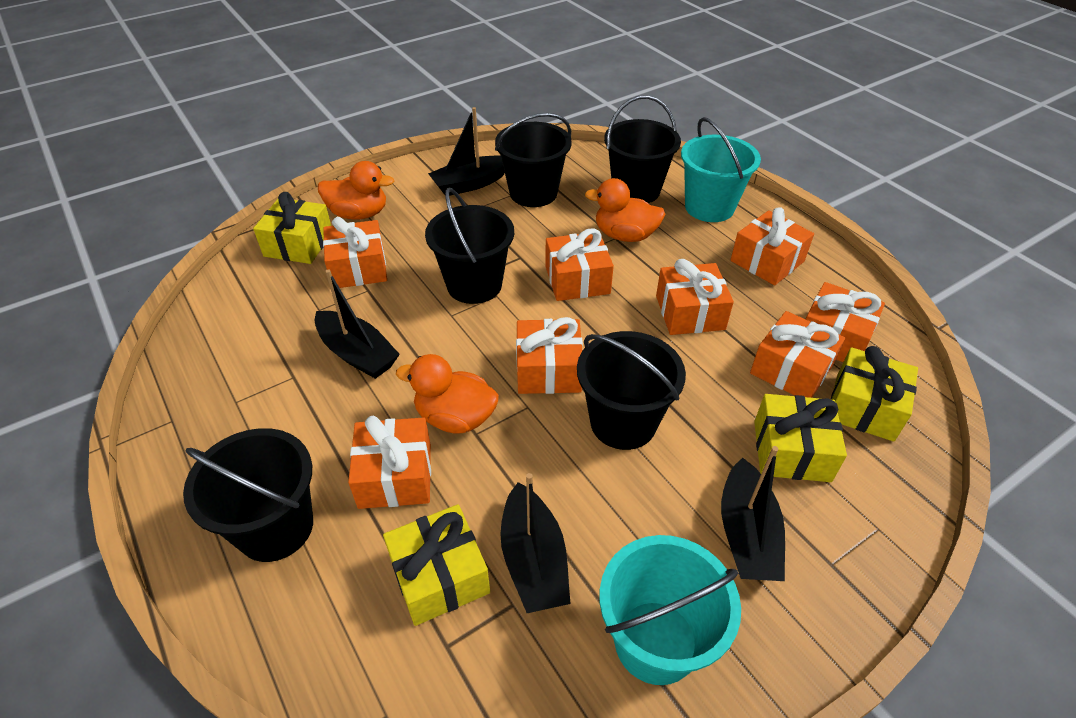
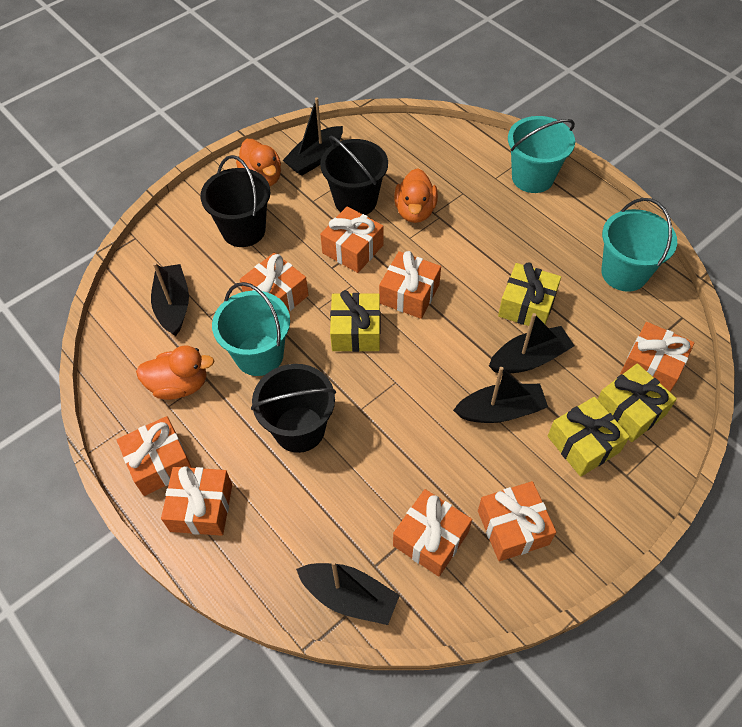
black boat: 4 -> 5
black bucket: 5 -> 3
turquoise bucket: 2 -> 3

